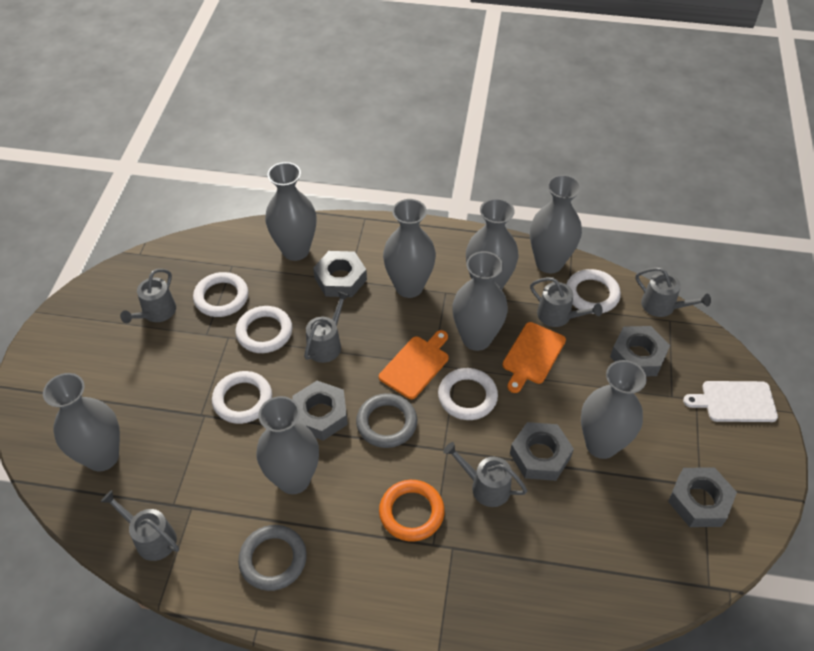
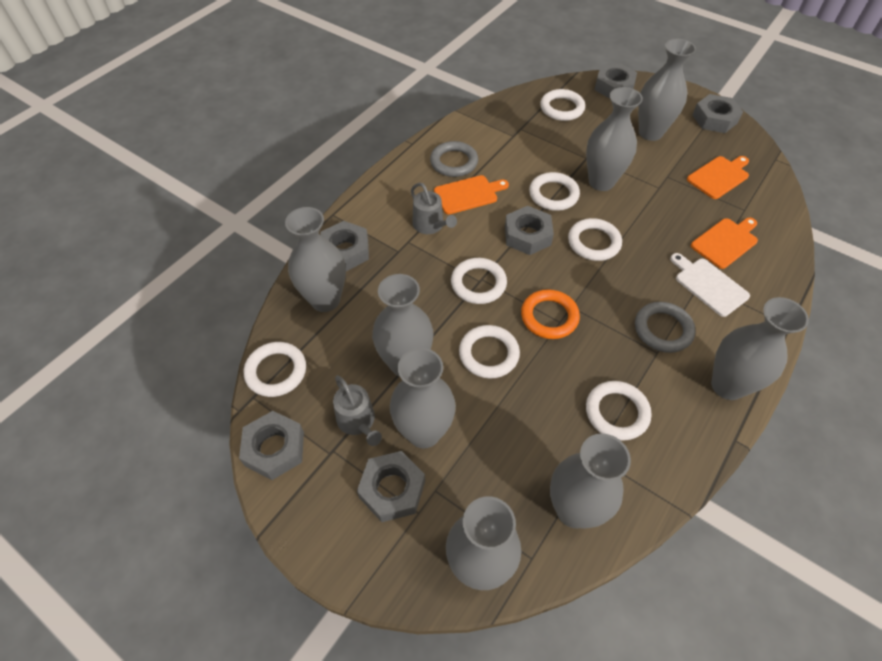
grey nut: 5 -> 6
grey watering can: 6 -> 2
orange cutting board: 2 -> 3
white ring: 5 -> 7

